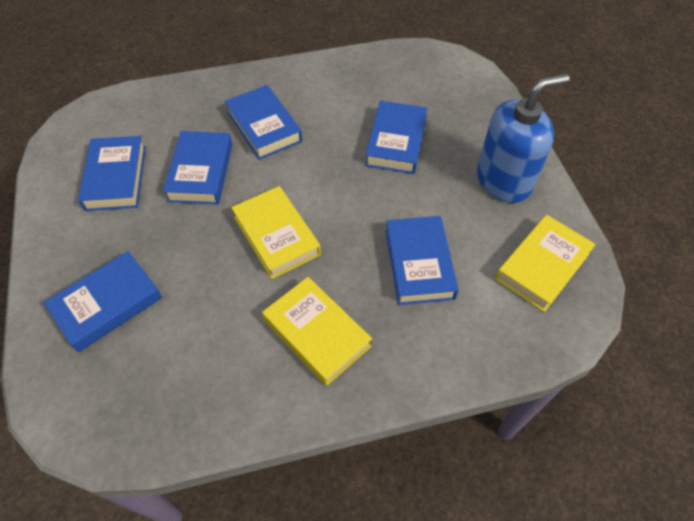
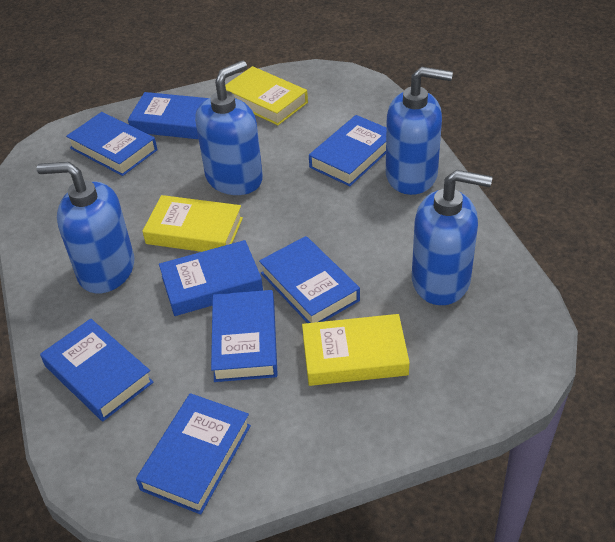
blue book: 6 -> 8
blue soap dispenser: 1 -> 4

